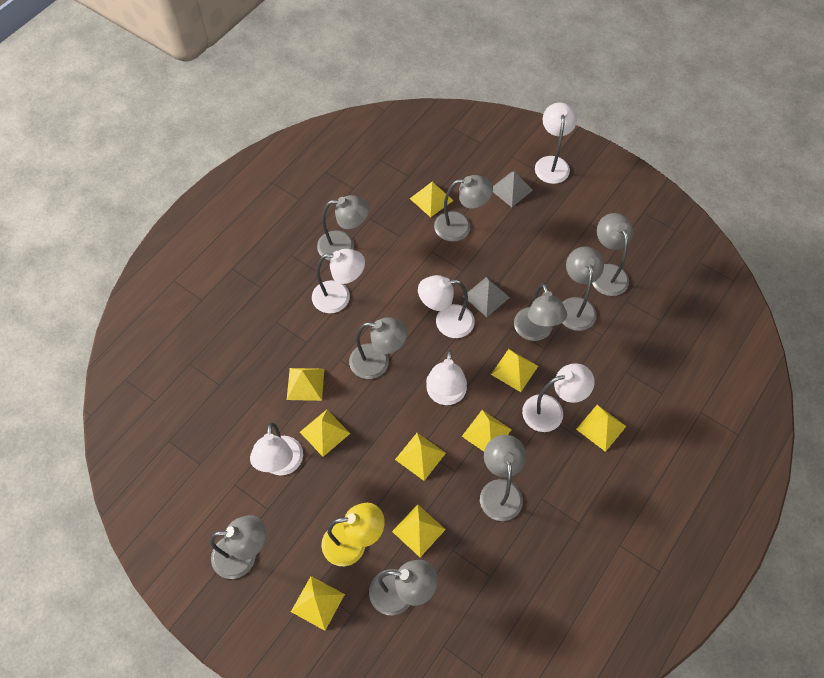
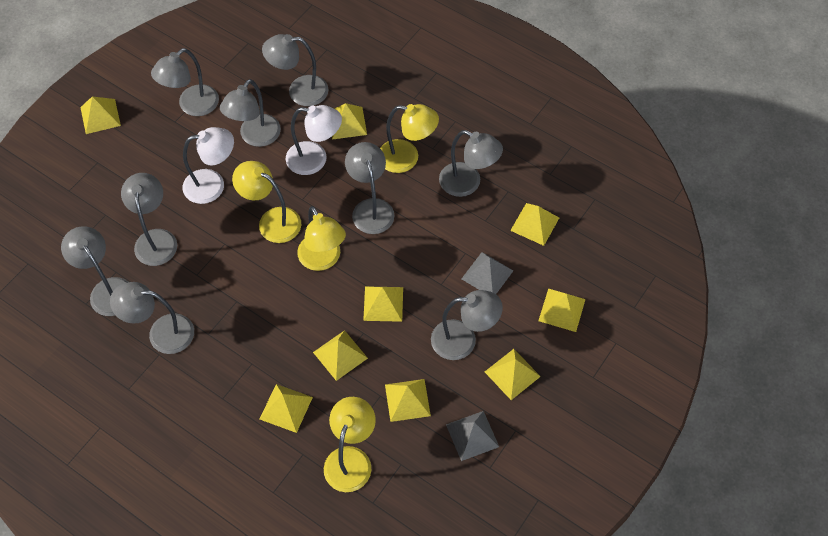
white lamp: 6 -> 2
yellow lamp: 1 -> 4

